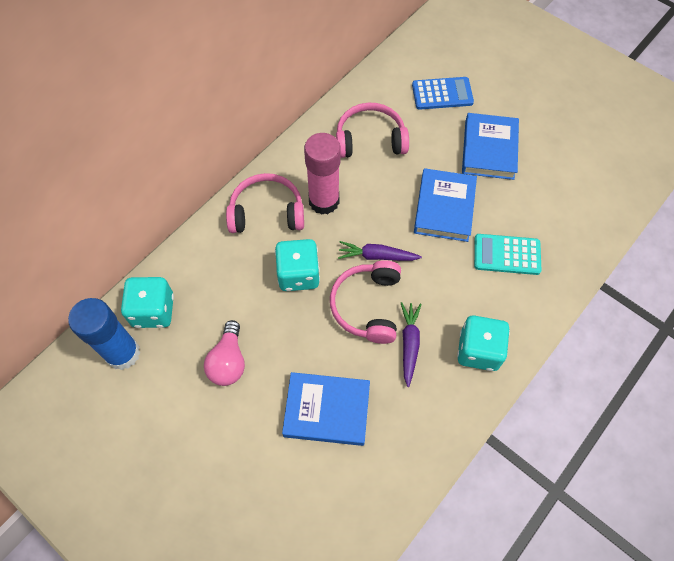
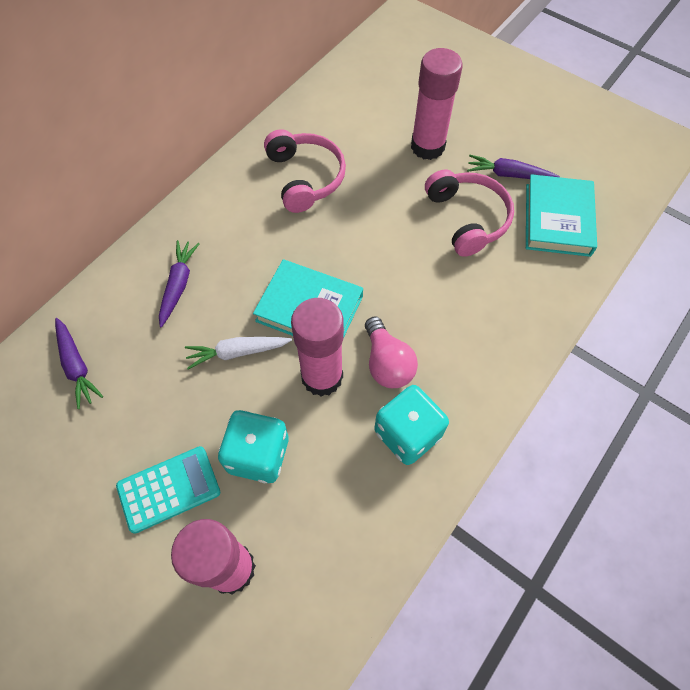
blue book: 3 -> 0
blue calculator: 1 -> 0
blue glue stick: 1 -> 0
pink glue stick: 1 -> 3
pink headphones: 3 -> 2
purple carrot: 2 -> 3
turquoise book: 0 -> 2
turquoise dice: 3 -> 2
white carrot: 0 -> 1

